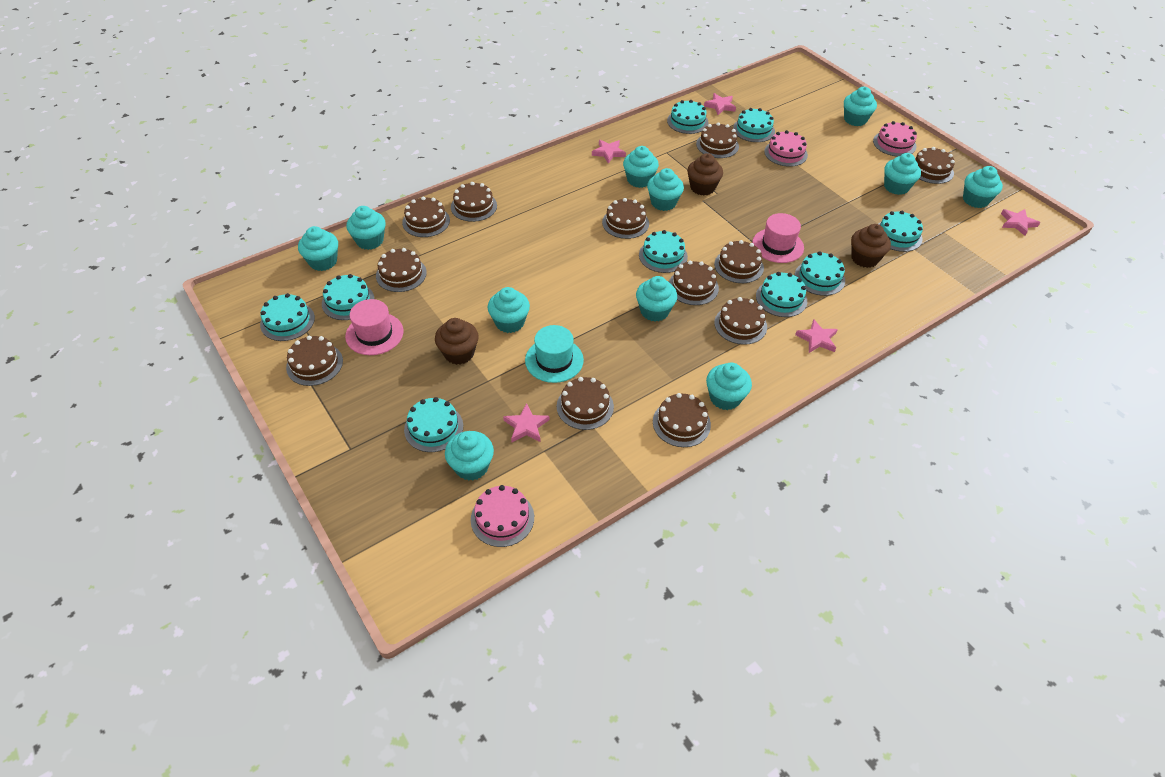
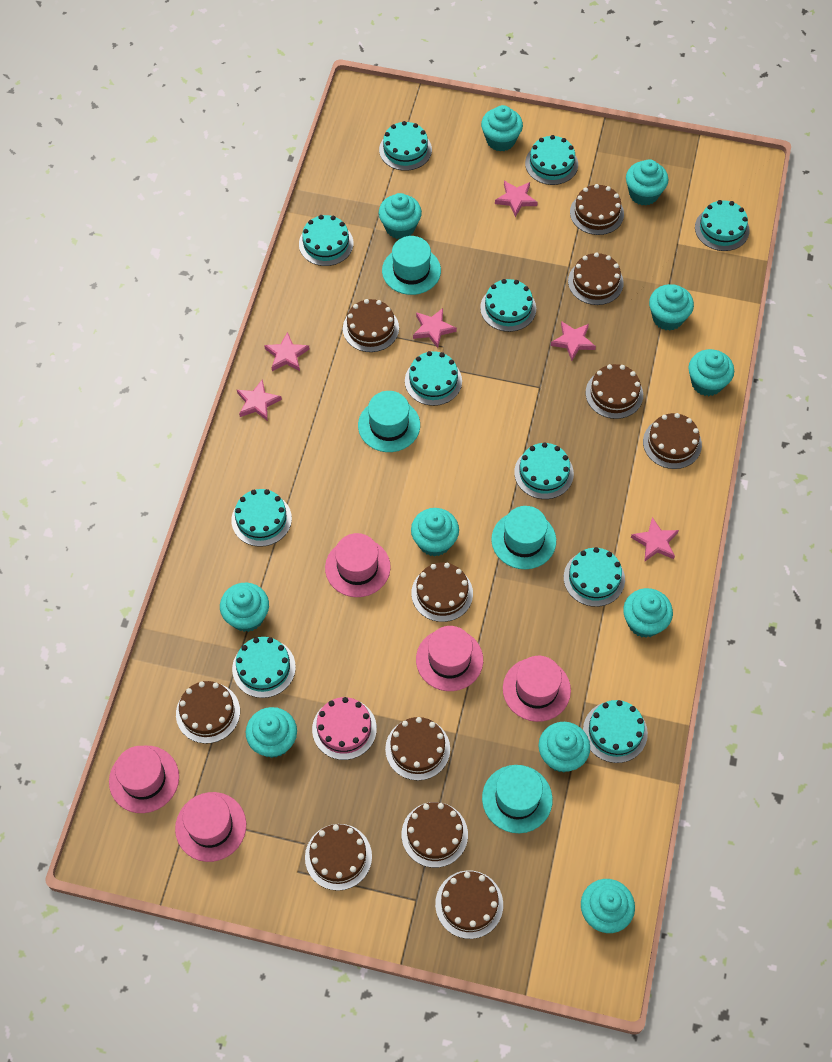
brown cake: 12 -> 11
brown cupcake: 3 -> 0
pink cake: 3 -> 1
pink hat: 2 -> 5
pink star: 5 -> 6
turquoise cake: 9 -> 11
turquoise hat: 1 -> 4

